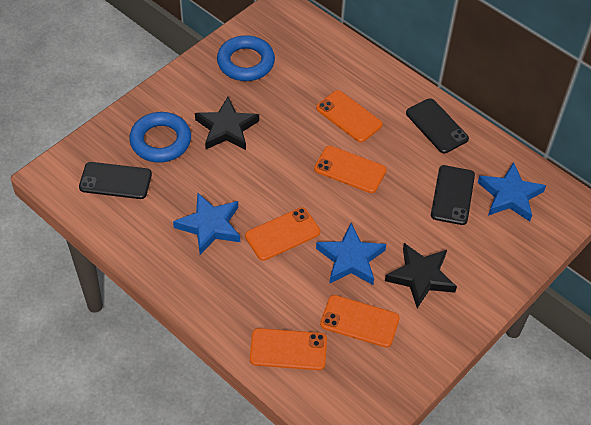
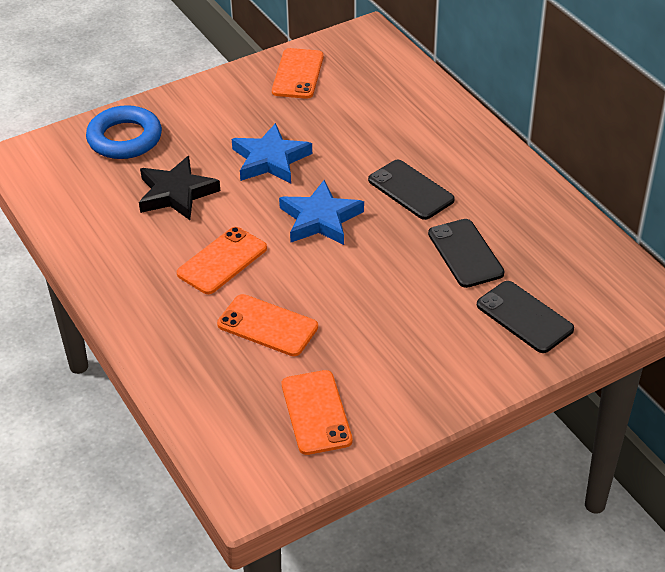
black star: 2 -> 1
blue ring: 2 -> 1
blue star: 3 -> 2
orange phone: 5 -> 4

